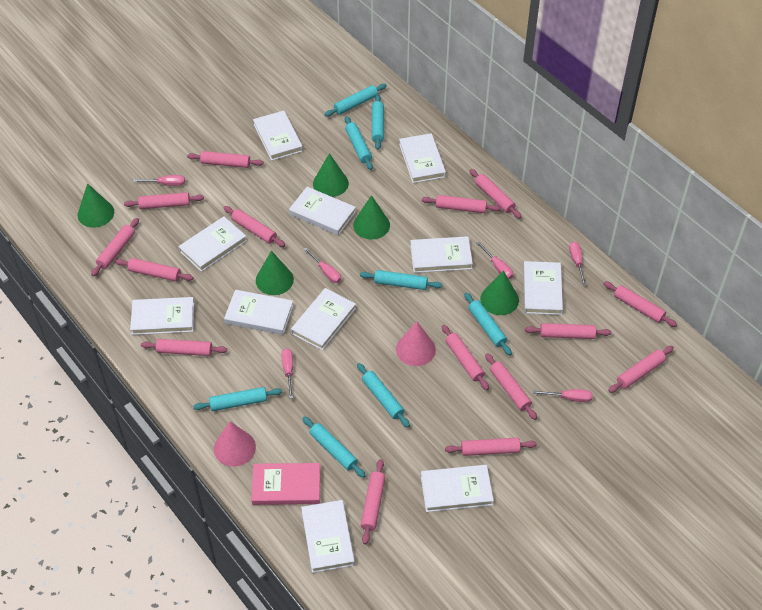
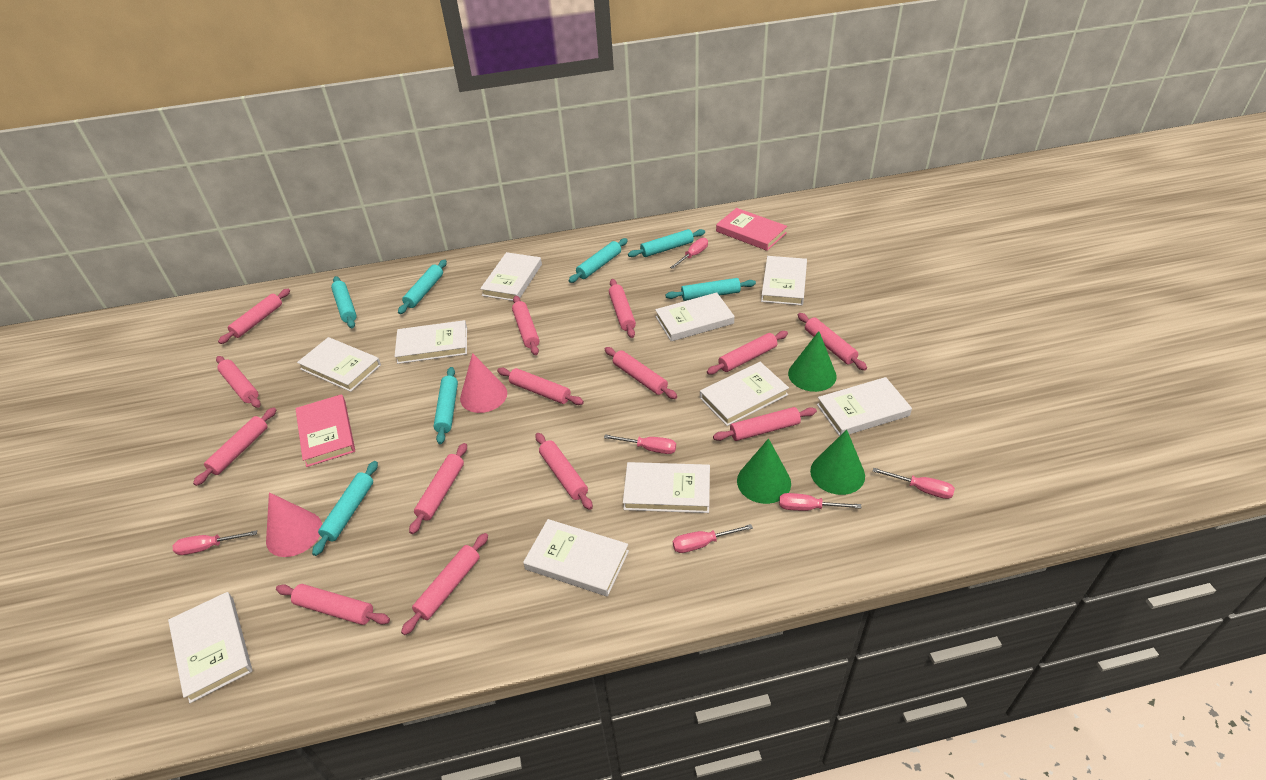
green cone: 5 -> 3
pink book: 1 -> 2
pink rolling pin: 15 -> 14
turquoise rolling pin: 8 -> 7
white book: 11 -> 10

